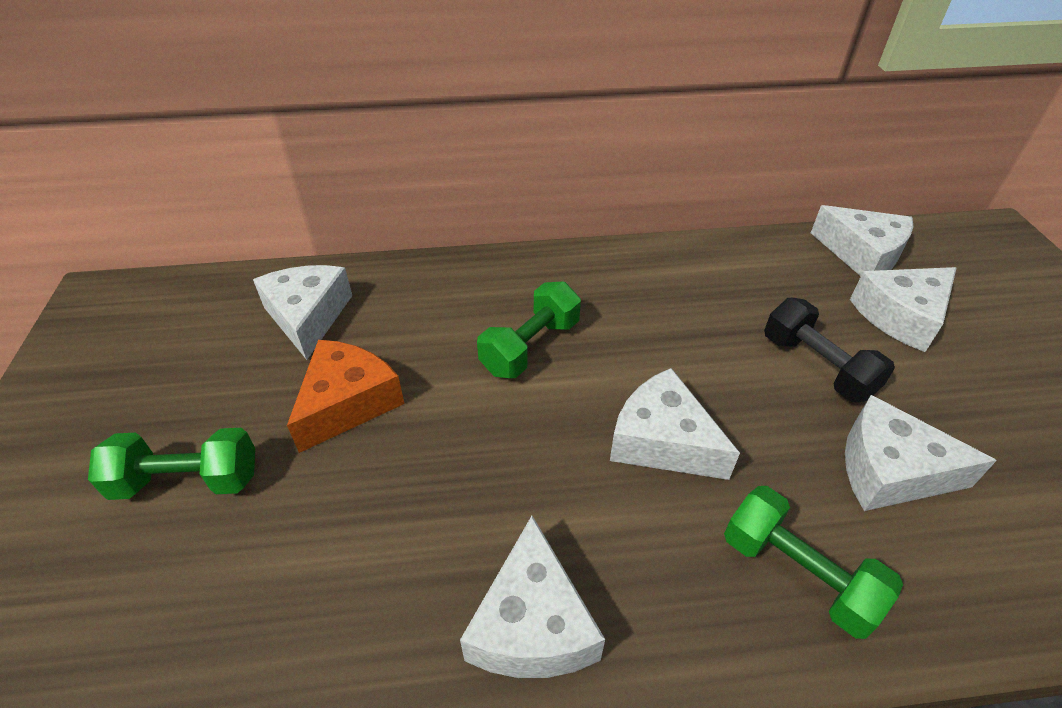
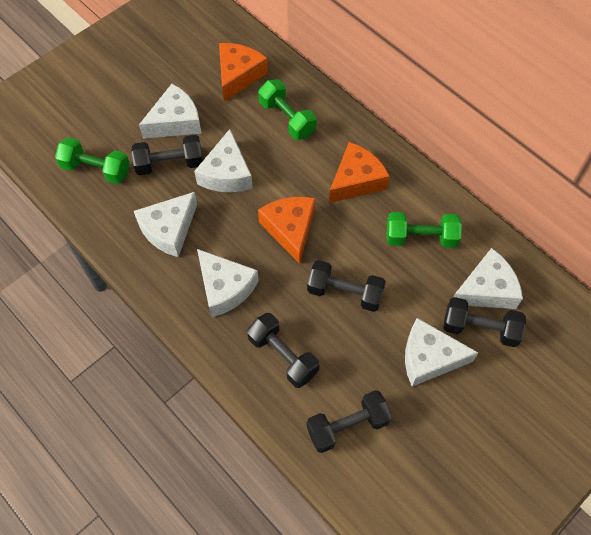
black dumbbell: 1 -> 5
orange cheese: 1 -> 3

